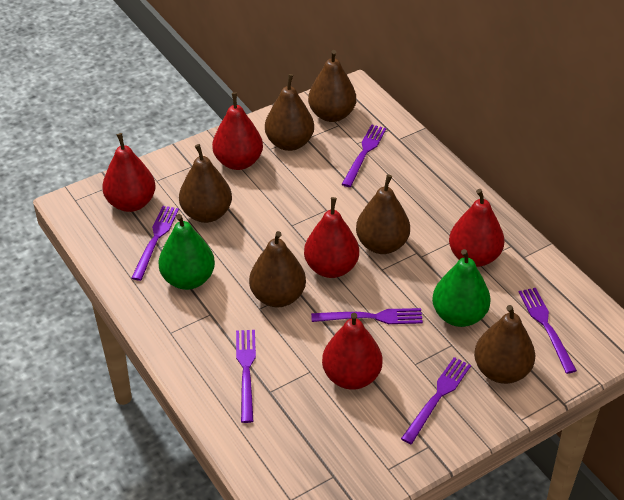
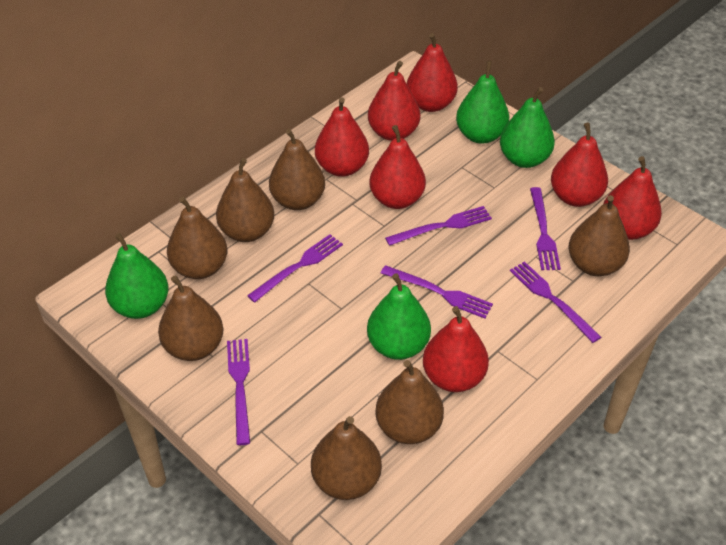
brown pear: 6 -> 7
green pear: 2 -> 4
red pear: 5 -> 7

